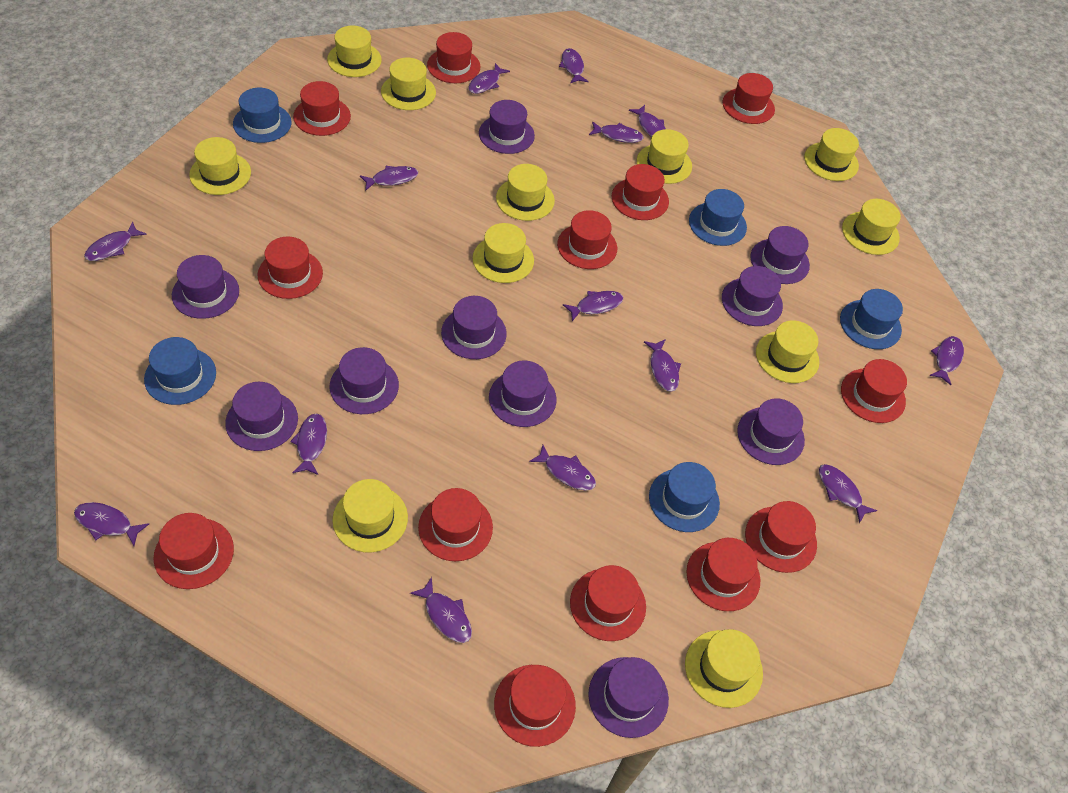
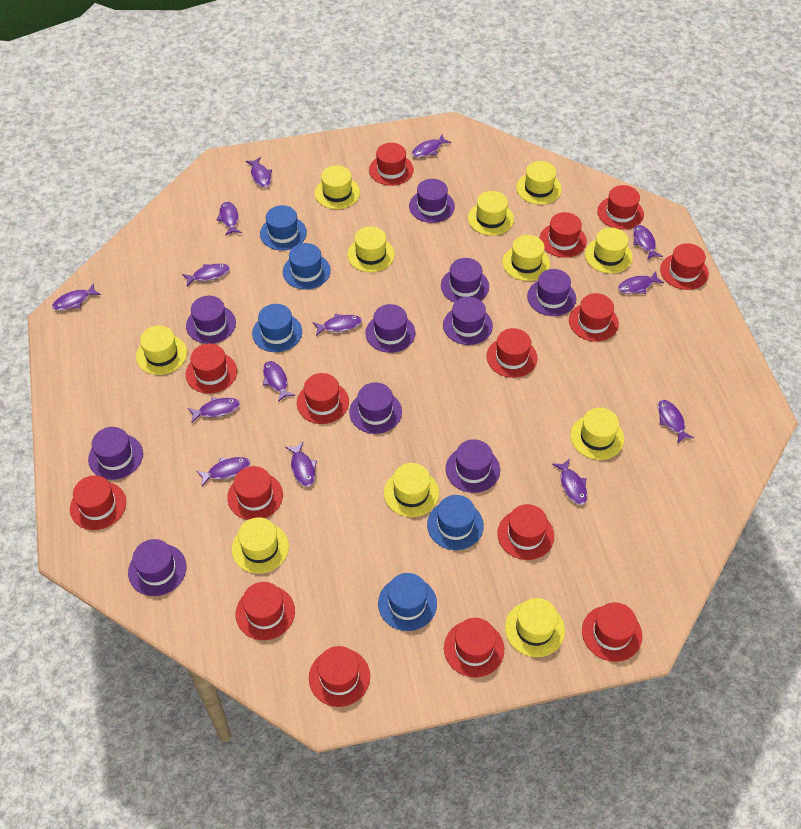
red hat: 13 -> 15

